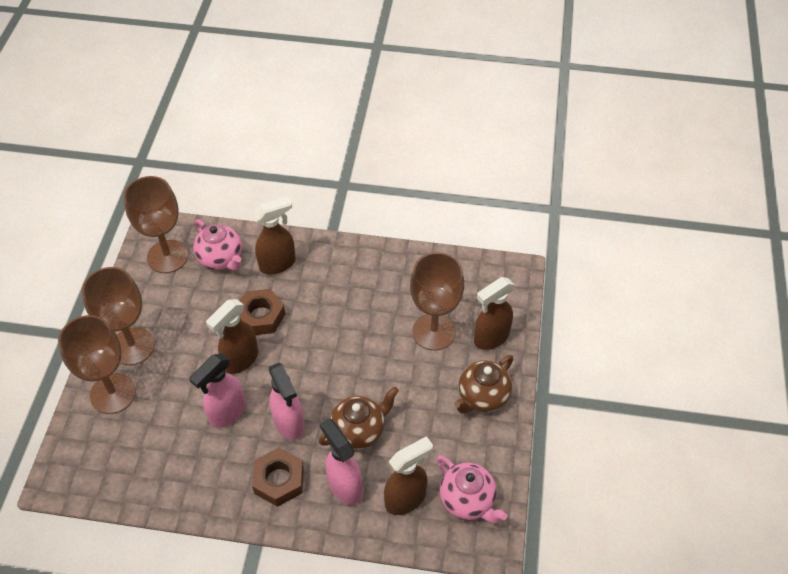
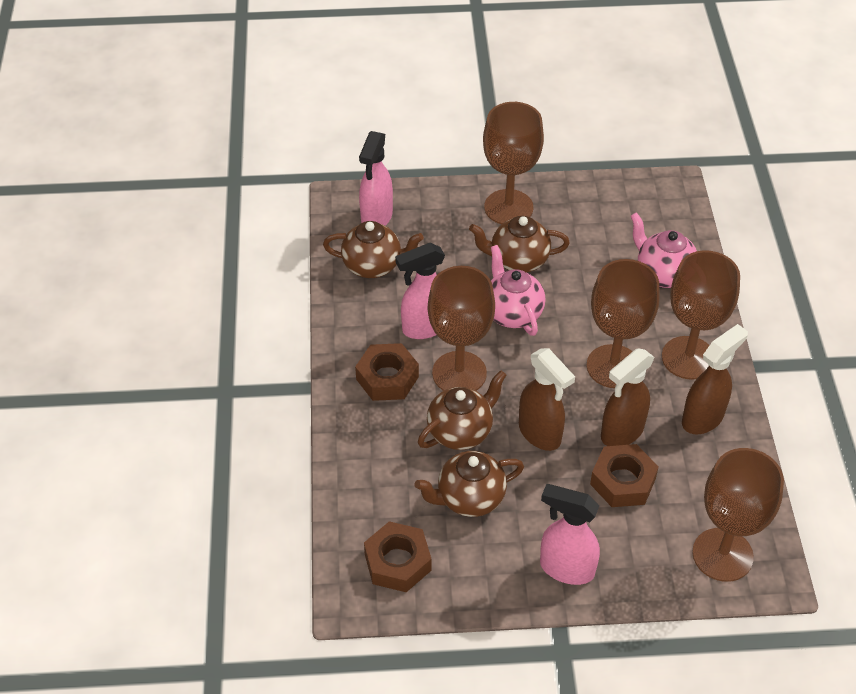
brown goblet: 4 -> 5
brown nut: 2 -> 3
brown spray bottle: 4 -> 3
brown teapot: 2 -> 4

